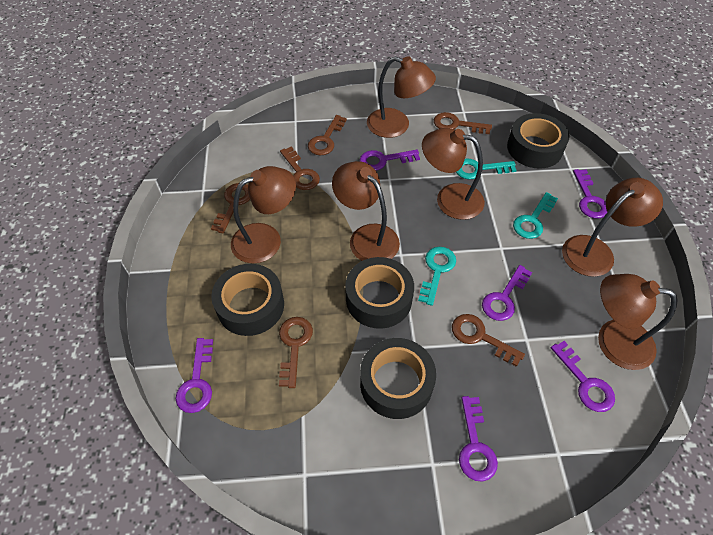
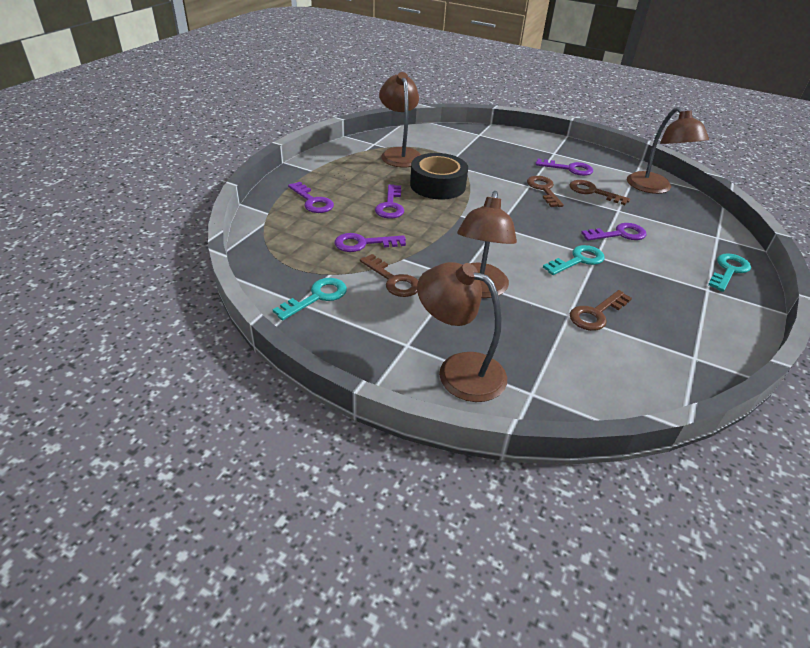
black tape: 4 -> 1
brown key: 6 -> 4
brown lamp: 6 -> 4
purple key: 6 -> 5

